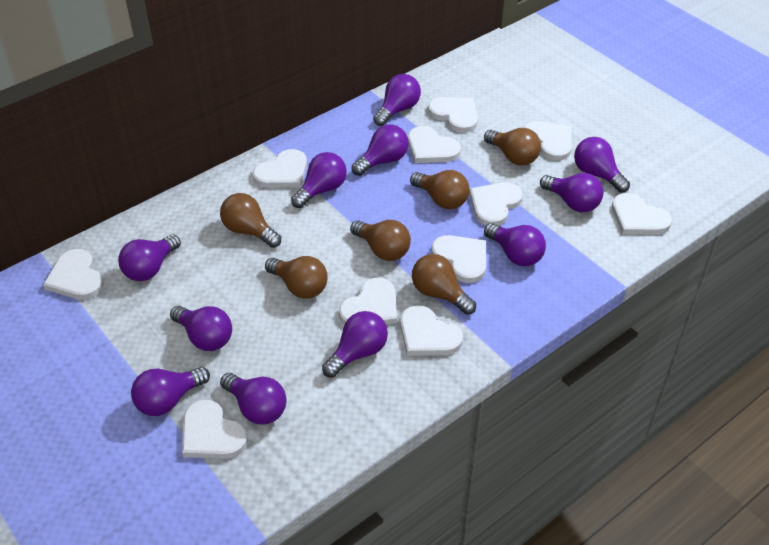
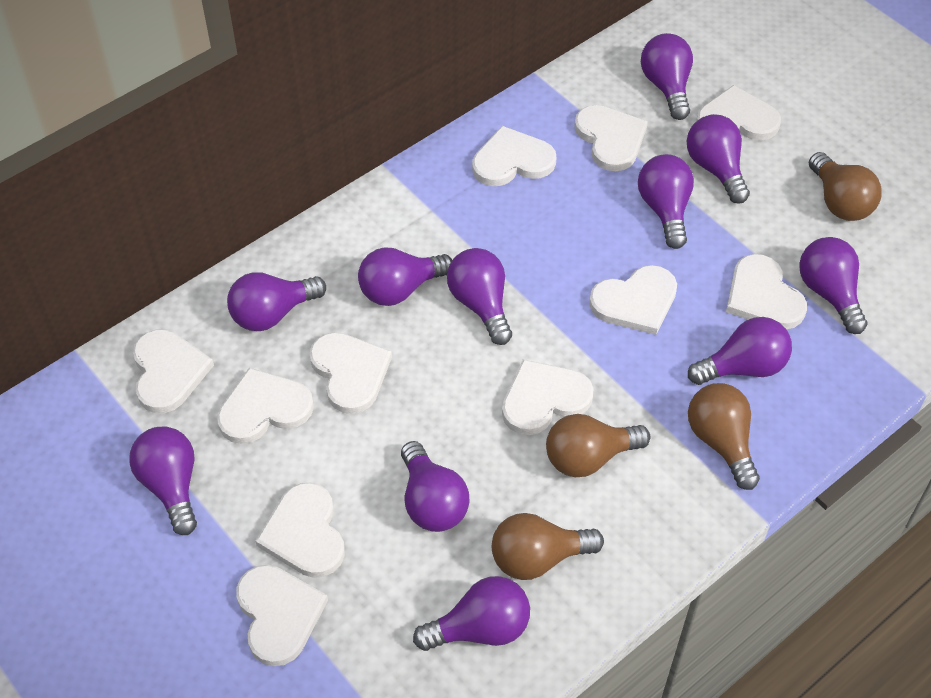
brown light bulb: 6 -> 4

